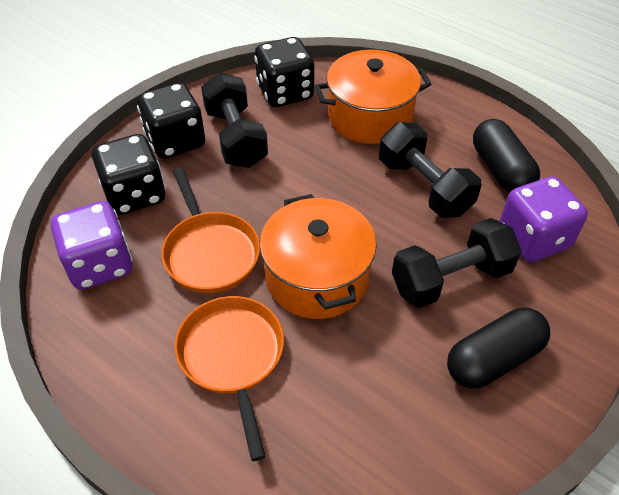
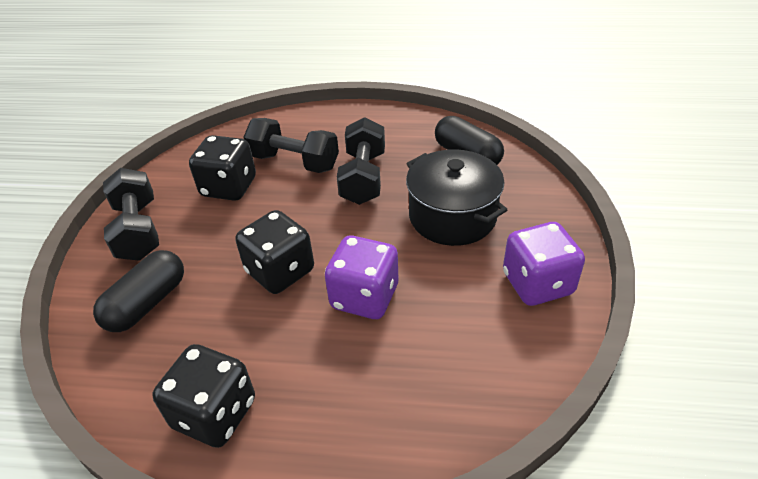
black pot: 0 -> 1
orange pan: 2 -> 0
orange pot: 2 -> 0

